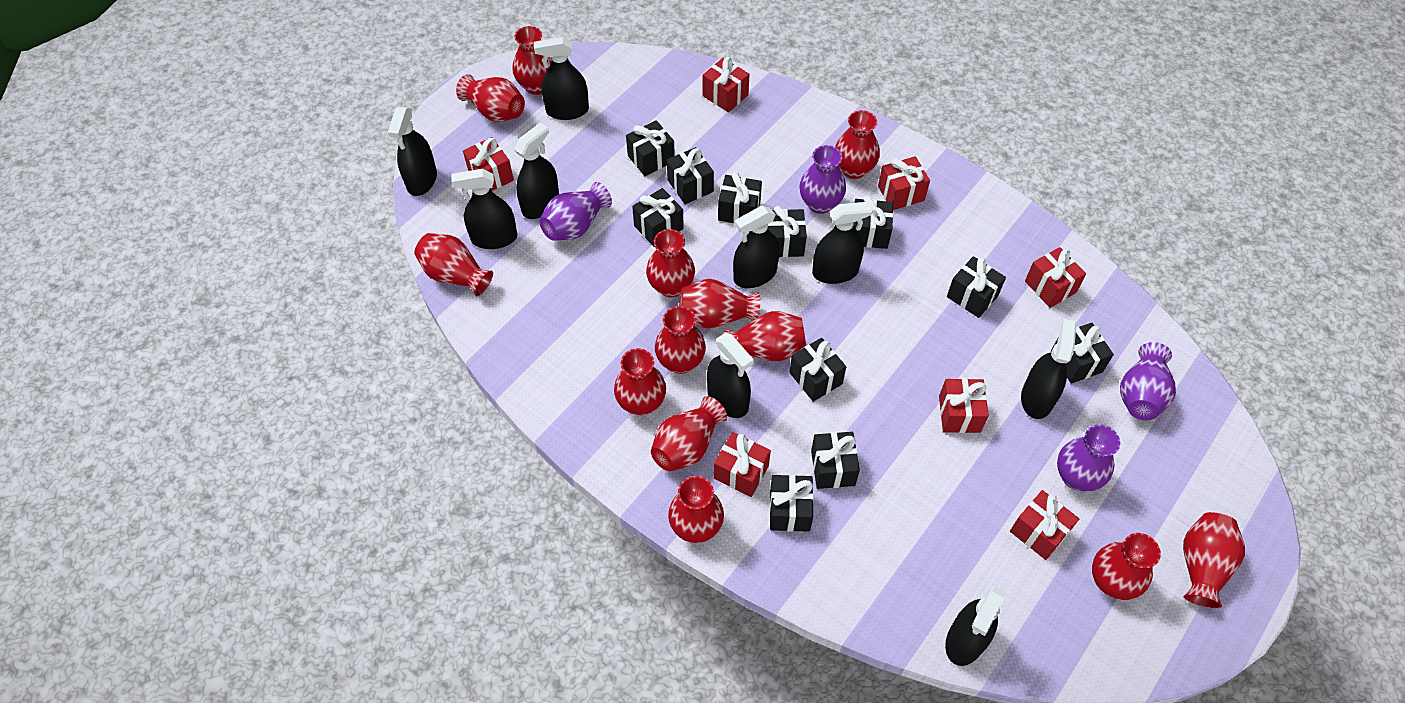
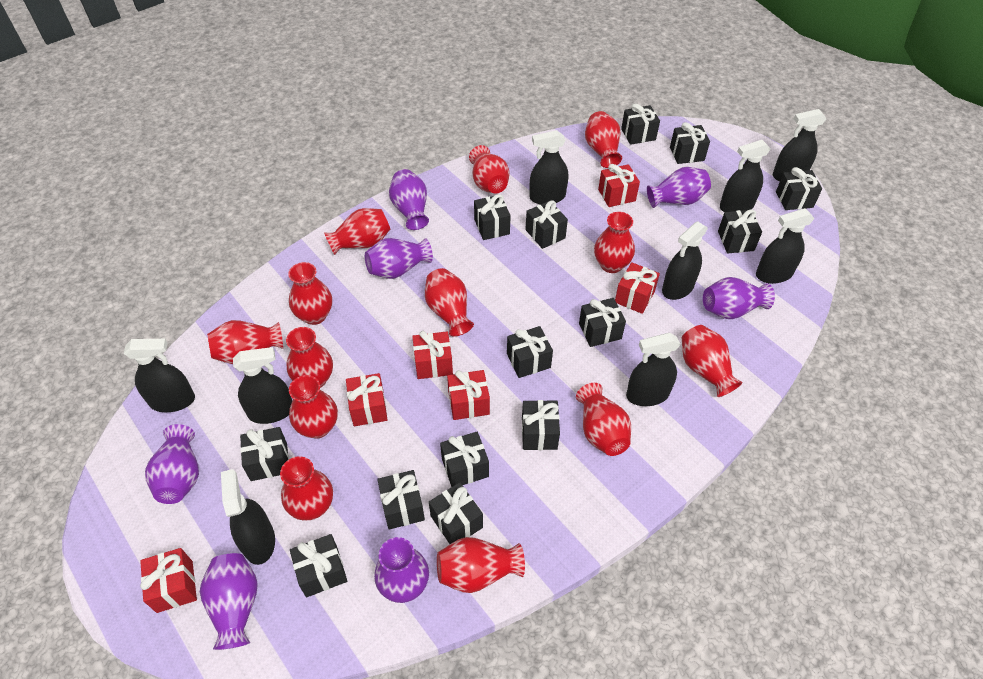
black gift: 11 -> 14
purple vase: 4 -> 7
red gift: 7 -> 6

